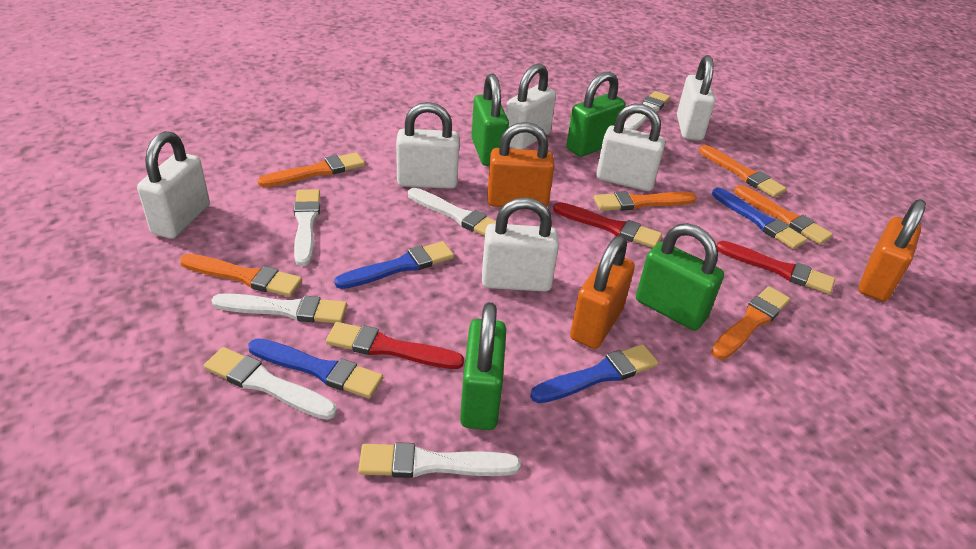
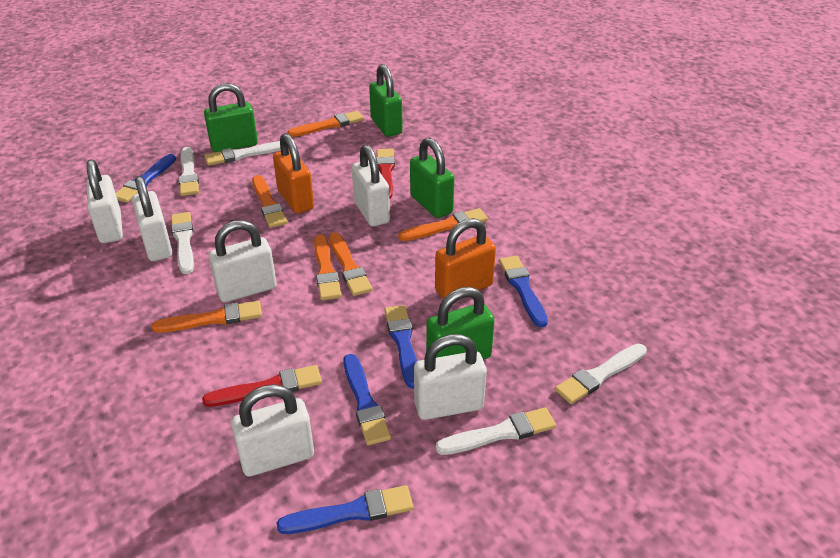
blue brush: 4 -> 5
orange padlock: 3 -> 2
red brush: 3 -> 2
white brush: 6 -> 5

